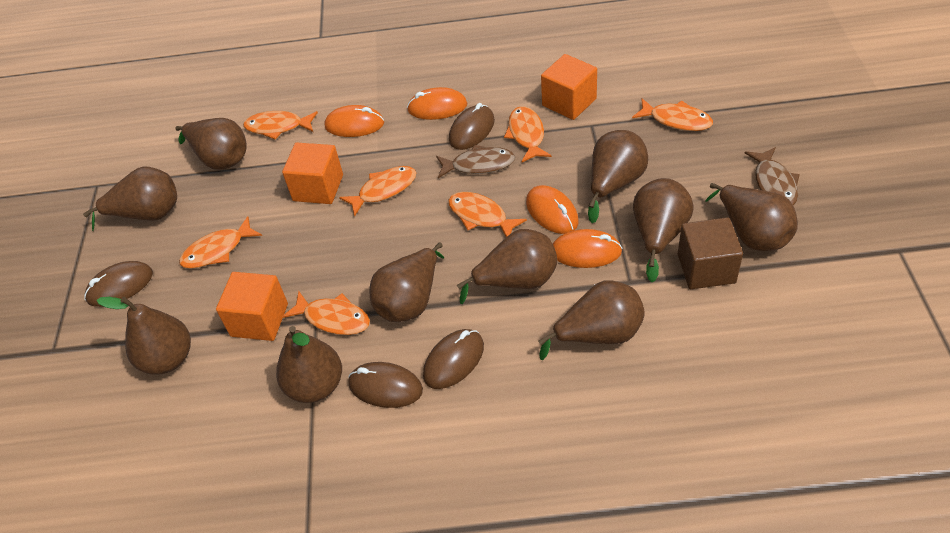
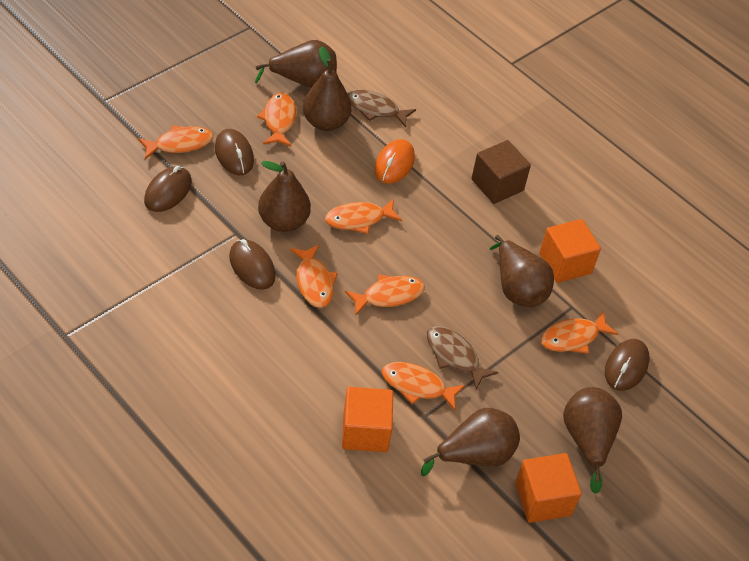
brown pear: 10 -> 6
orange mouse: 4 -> 1

